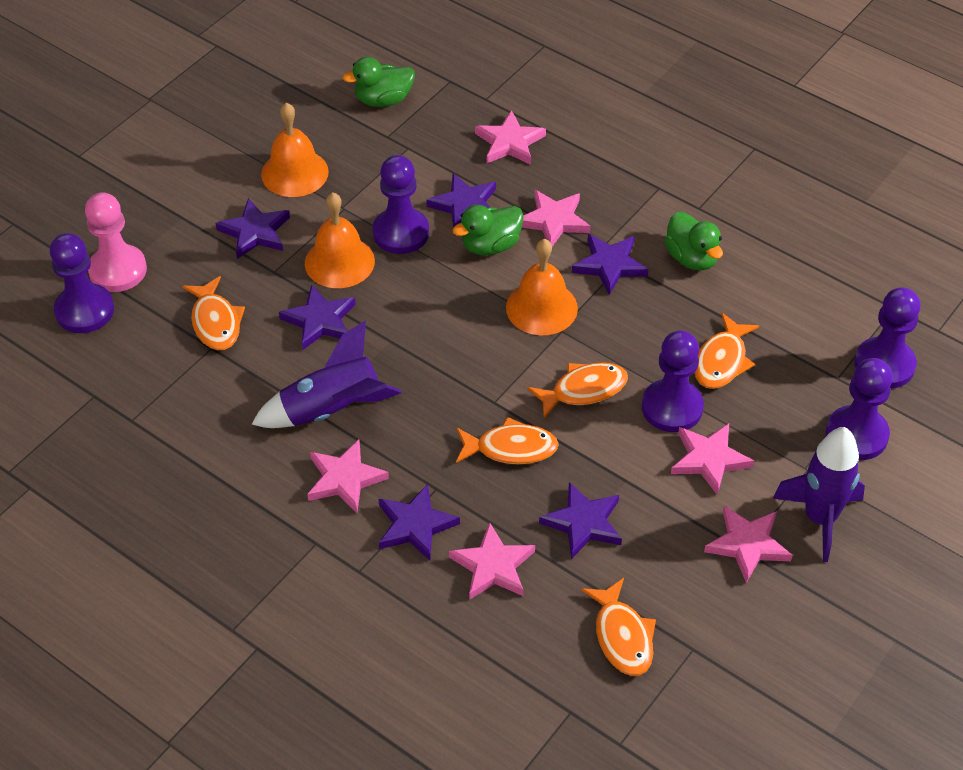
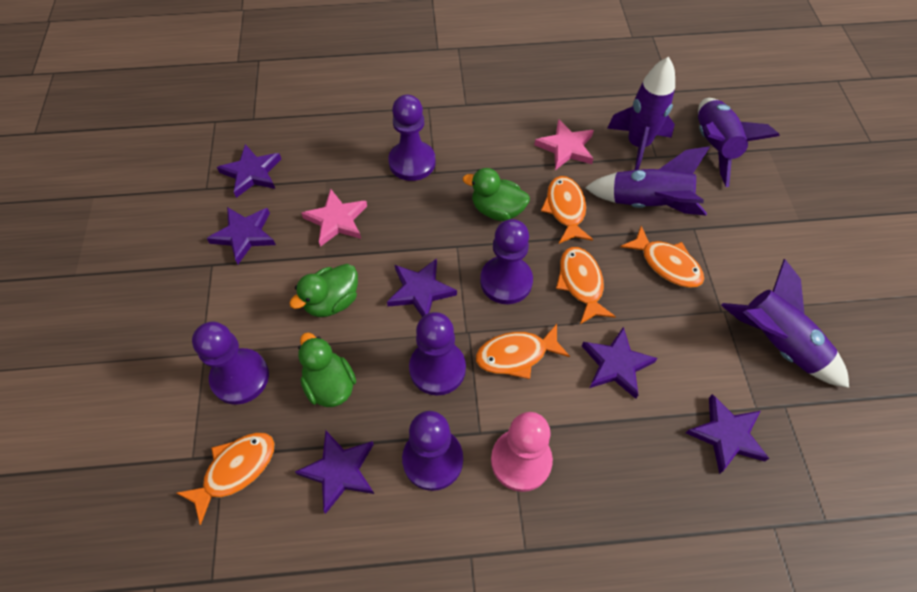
orange bell: 3 -> 0
pink star: 6 -> 2
purple rocket: 2 -> 4

